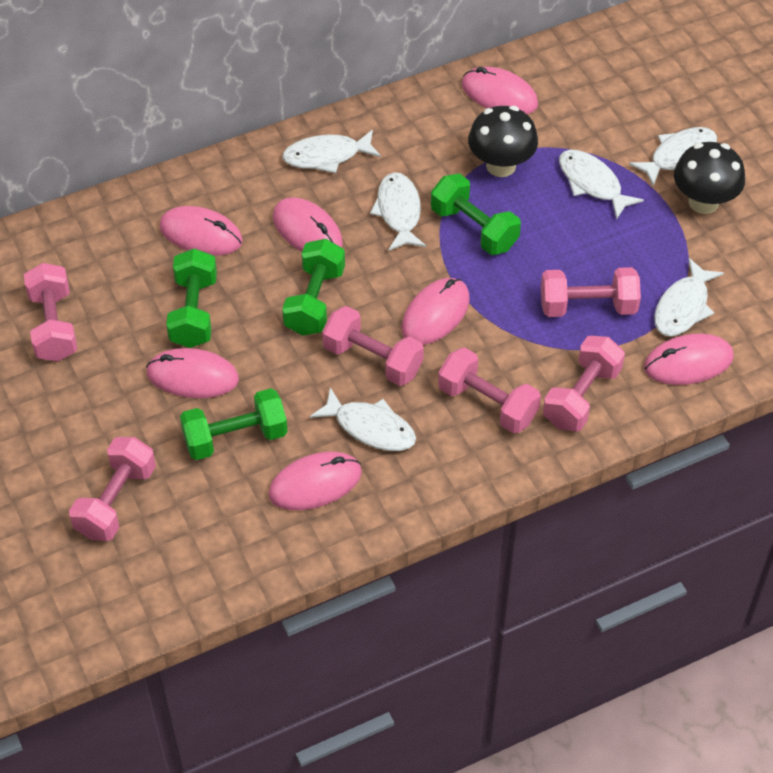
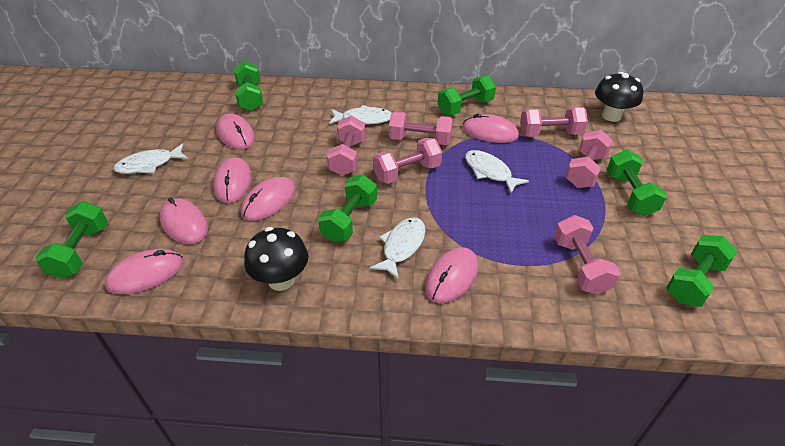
green dumbbell: 4 -> 6
white fish: 6 -> 4

